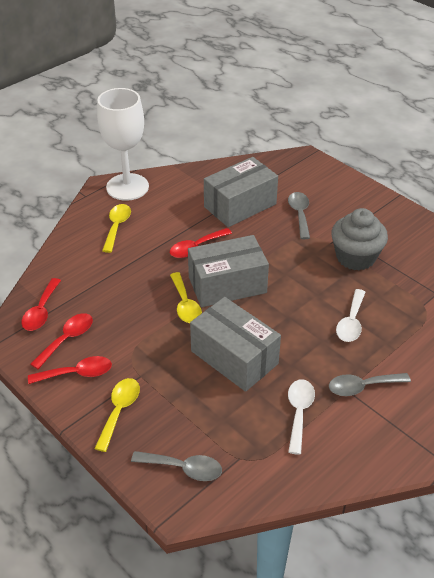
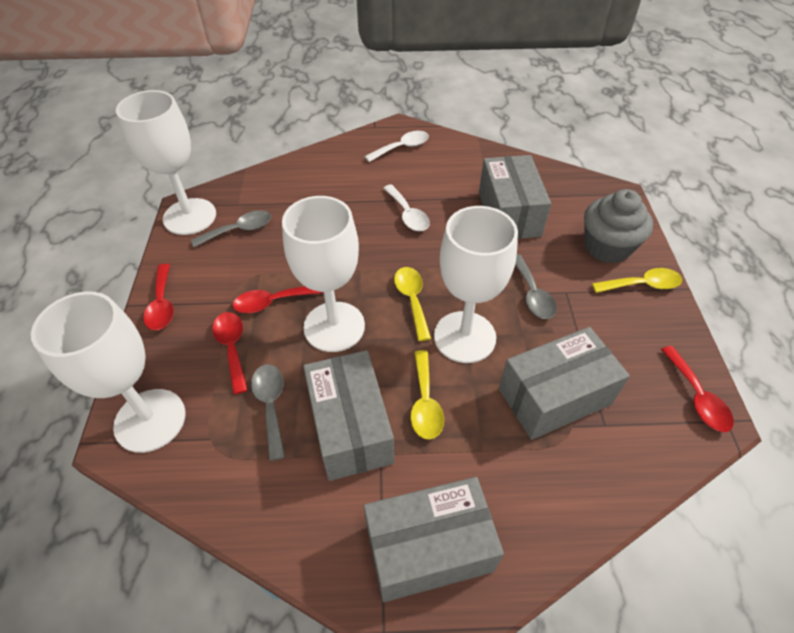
grey box: 3 -> 4
white goblet: 1 -> 4

